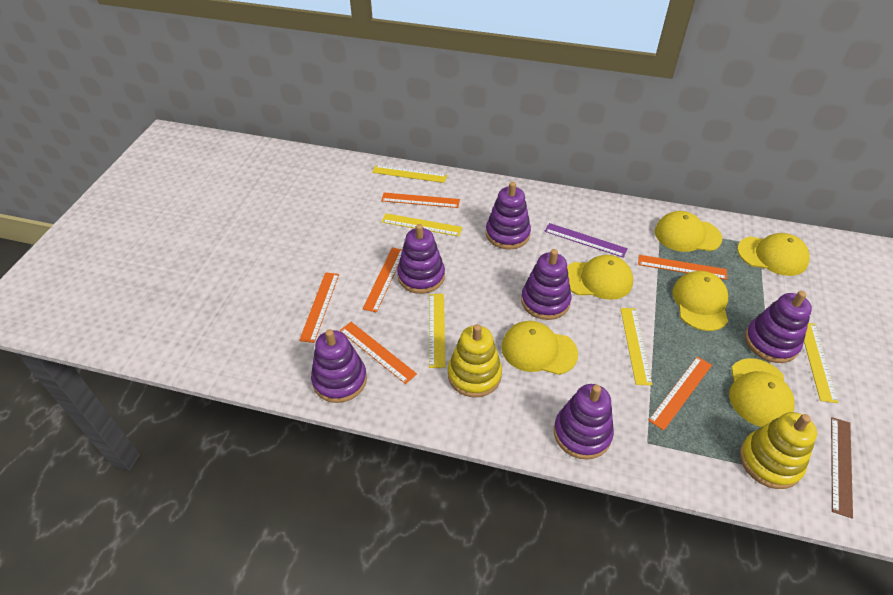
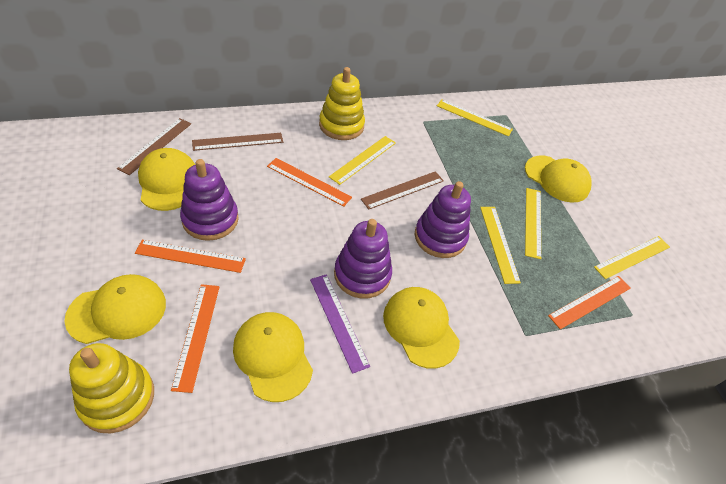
brown ruler: 1 -> 3
orange ruler: 6 -> 4
purple stacking toy: 6 -> 3
yellow cap: 6 -> 5

